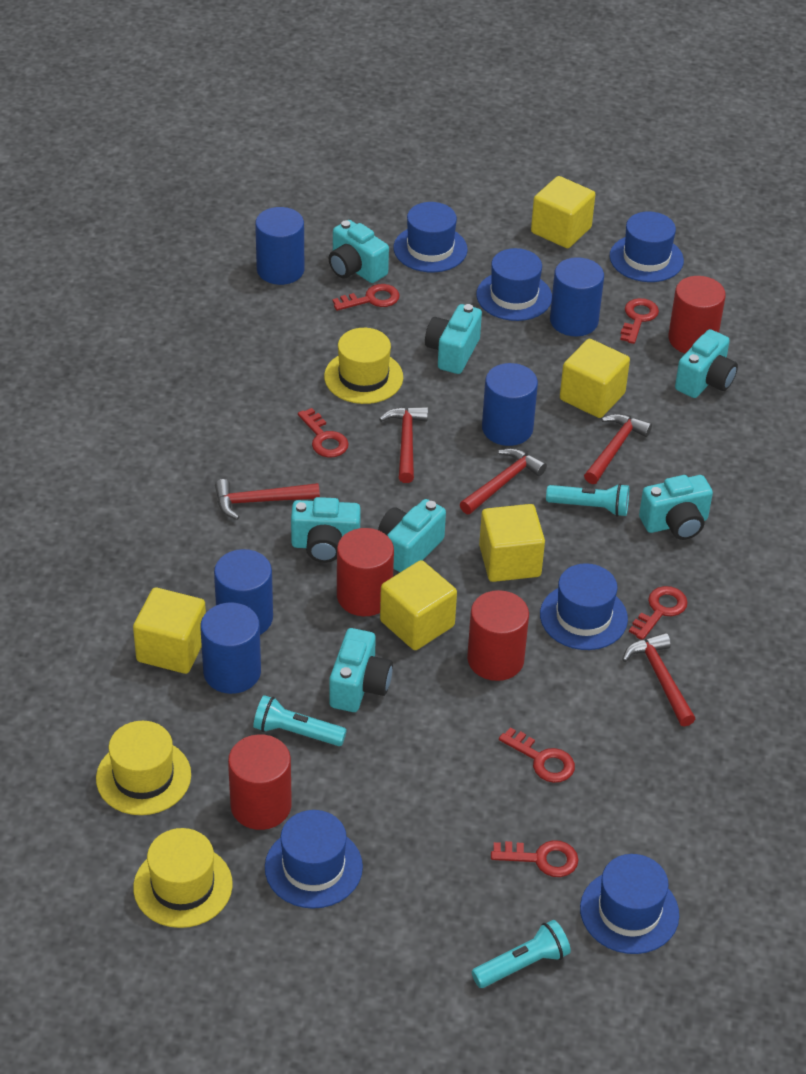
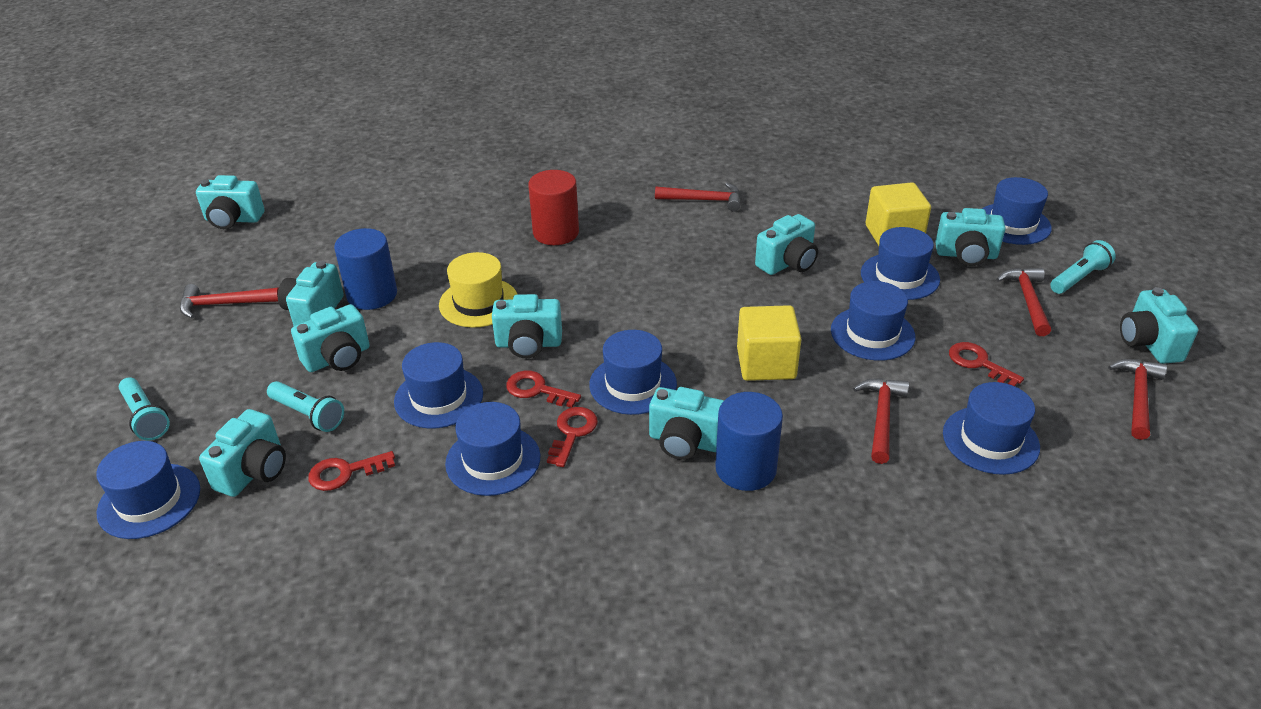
blue cylinder: 5 -> 2
blue hat: 6 -> 8
red cylinder: 4 -> 1
red key: 6 -> 4
turquoise camera: 7 -> 9
yellow cube: 5 -> 2
yellow hat: 3 -> 1

